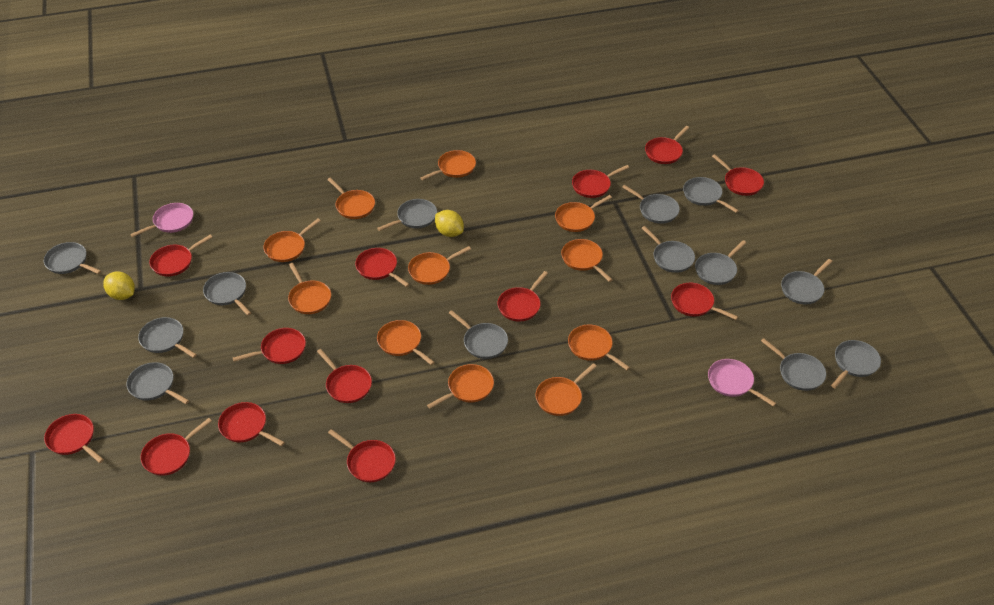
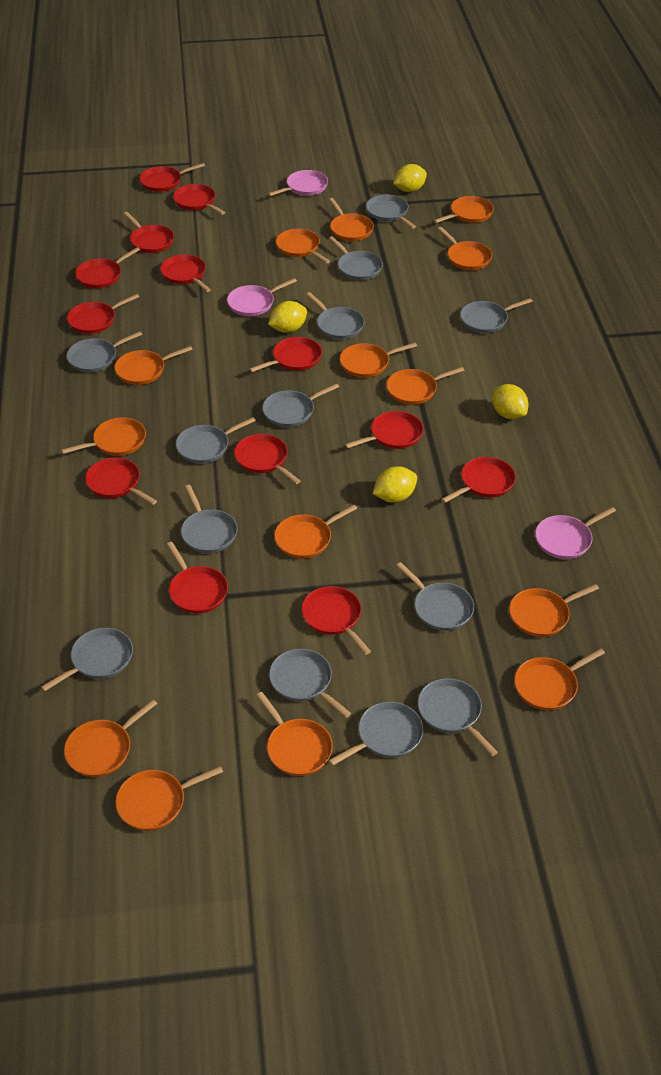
orange pan: 11 -> 14
pink pan: 2 -> 3
yellow lemon: 2 -> 4

